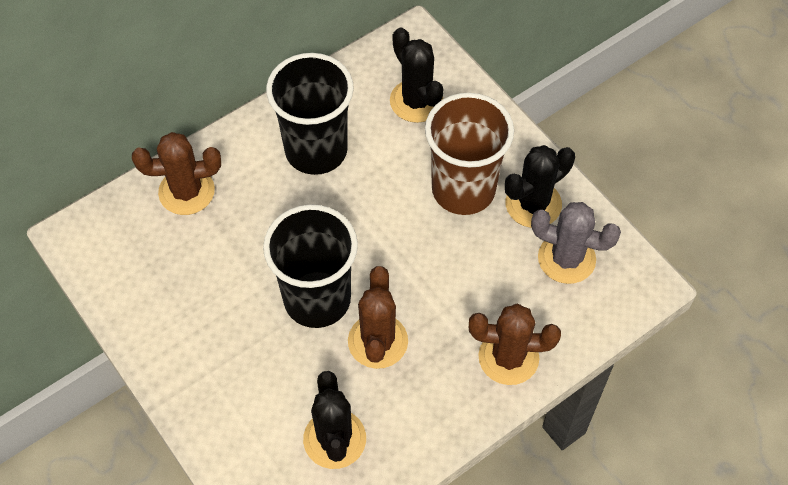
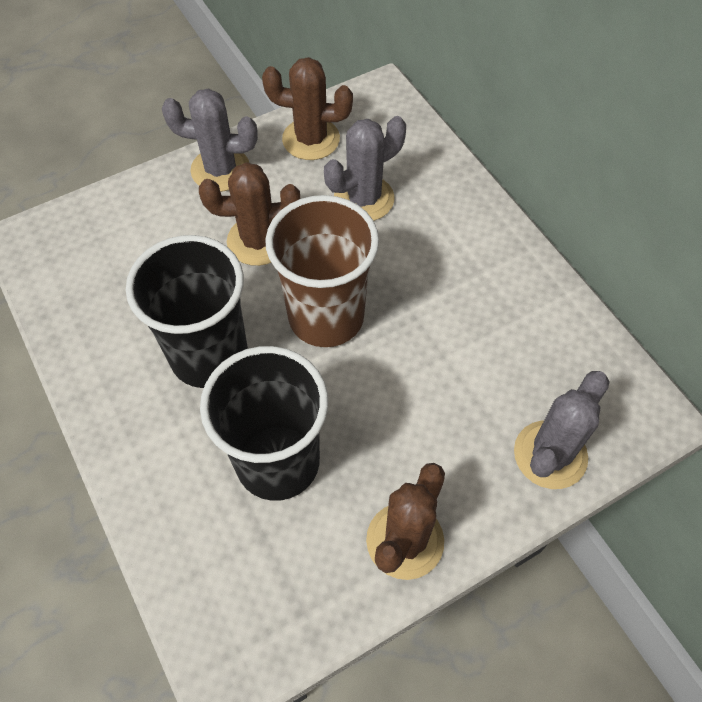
black cactus: 3 -> 0
grey cactus: 1 -> 3

